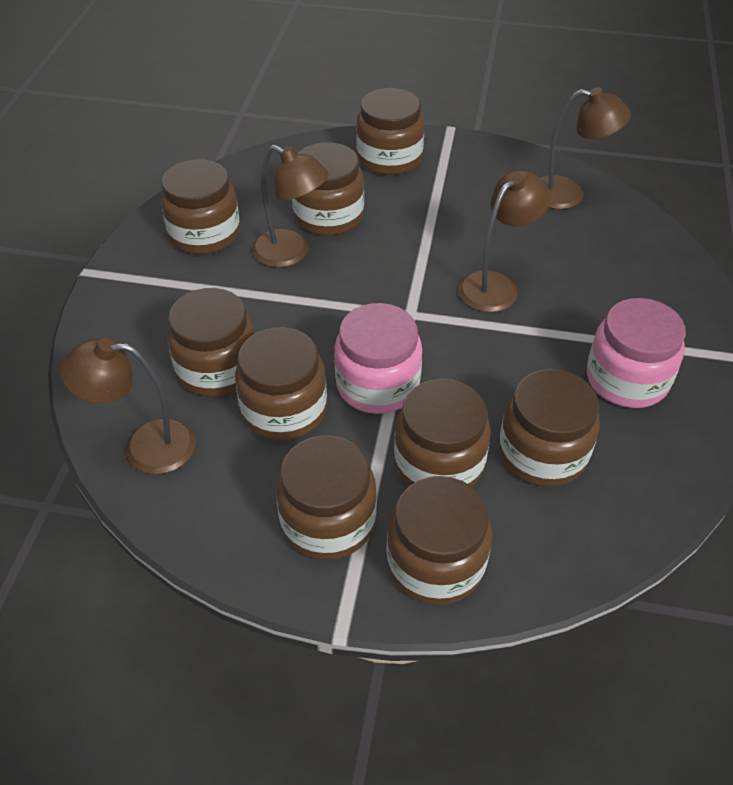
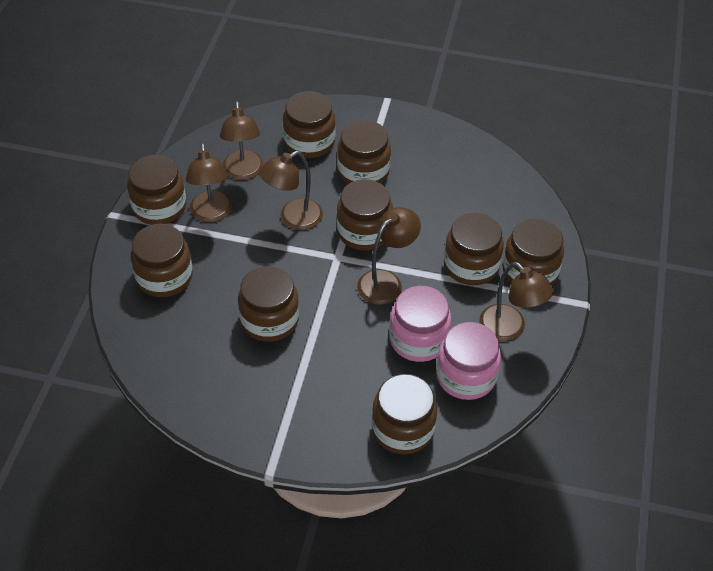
brown lamp: 4 -> 5

